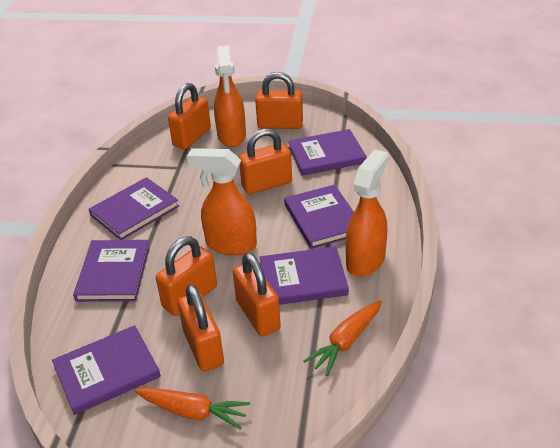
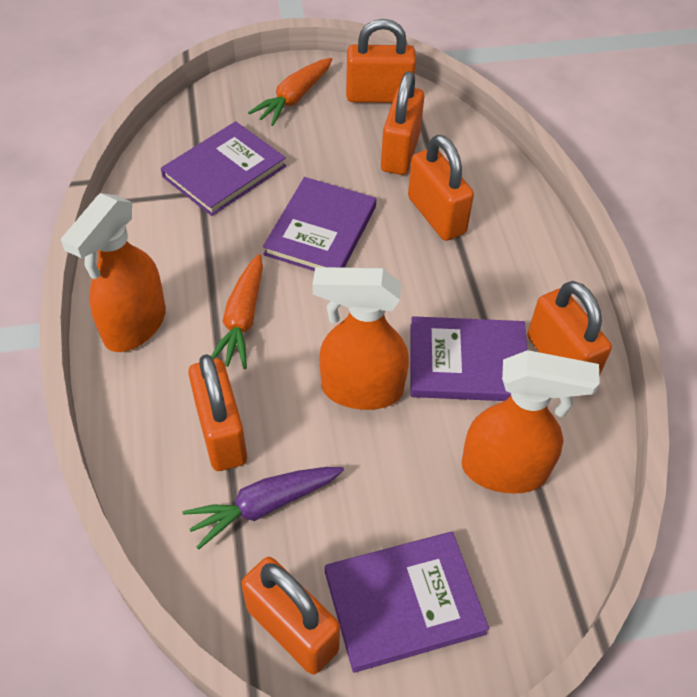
purple book: 6 -> 4
purple carrot: 0 -> 1

